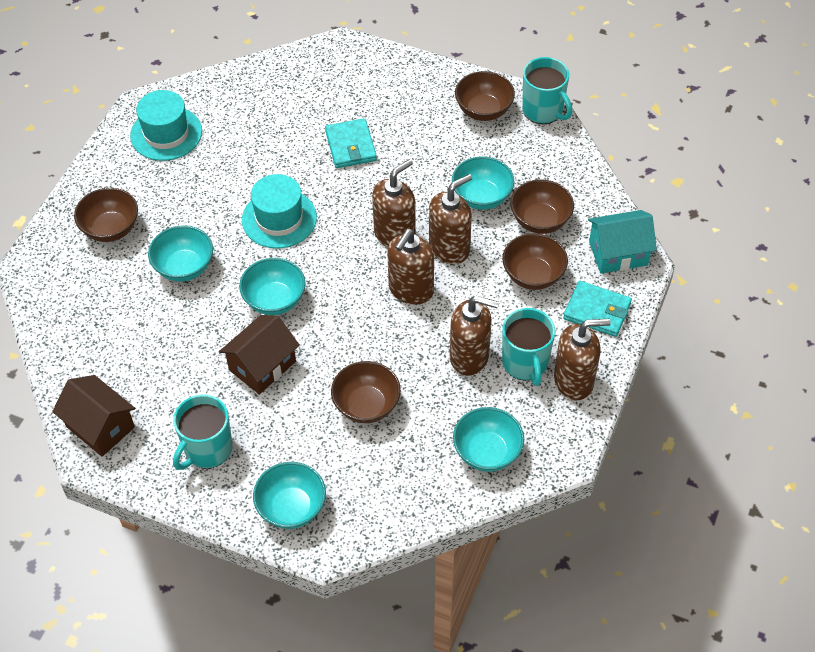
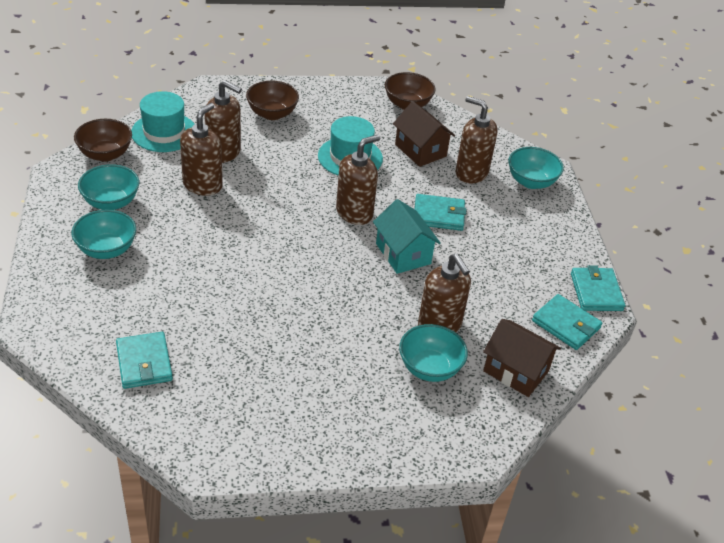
brown bowl: 5 -> 3
turquoise bowl: 5 -> 4
turquoise mug: 3 -> 0
turquoise wallet: 2 -> 4

